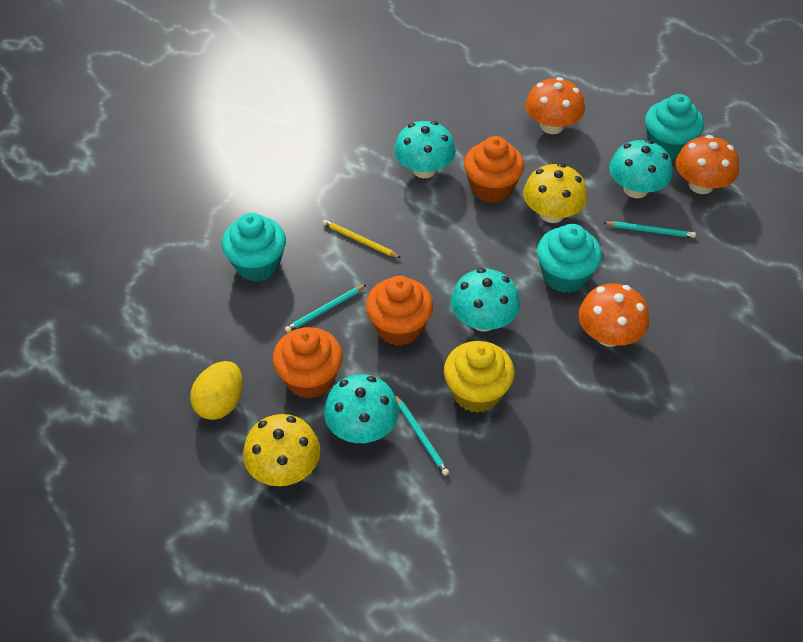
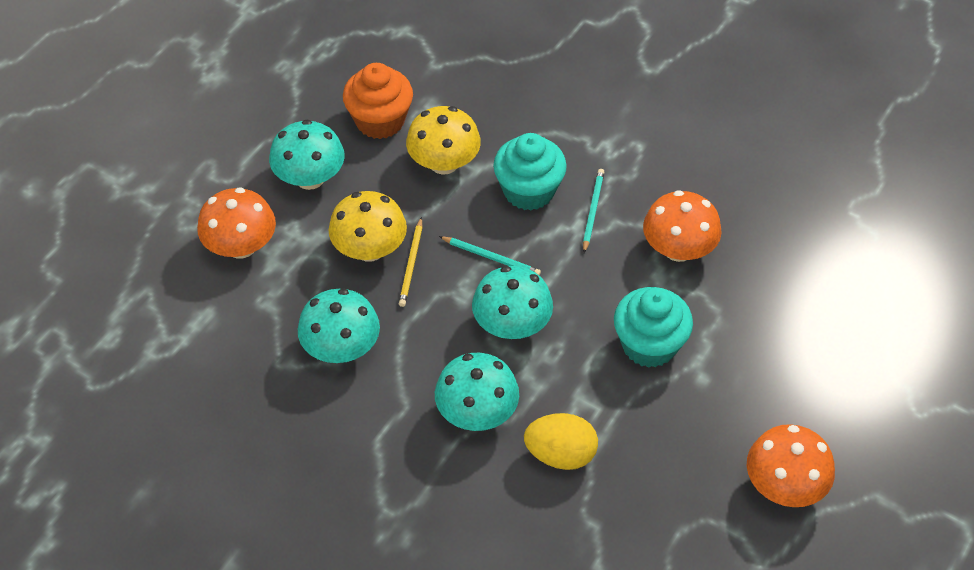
orange cupcake: 3 -> 1
turquoise cupcake: 3 -> 2
turquoise pencil: 3 -> 2
yellow cupcake: 1 -> 0

